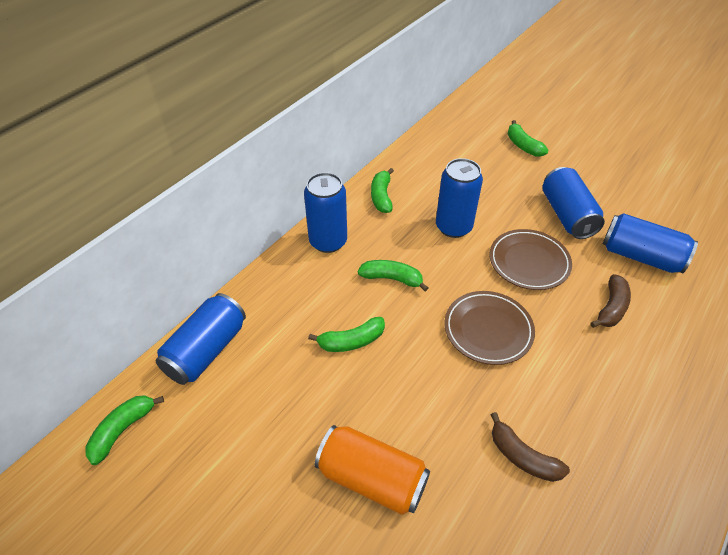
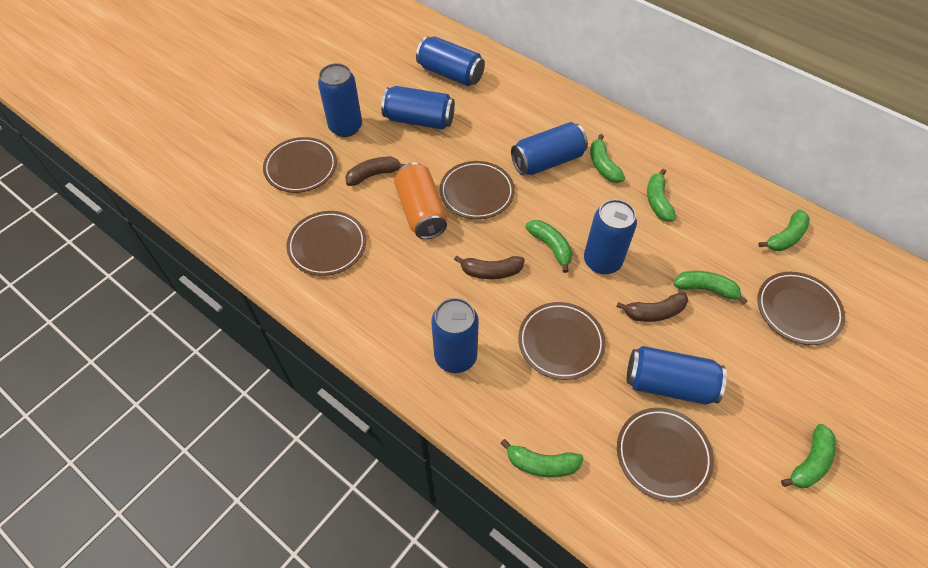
blue can: 5 -> 7
brown banana: 2 -> 3
brown plate: 2 -> 6
green banana: 5 -> 7

